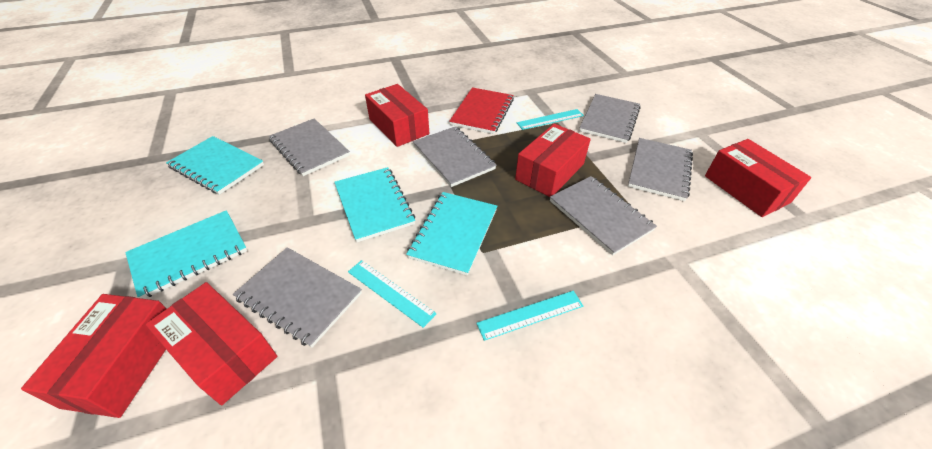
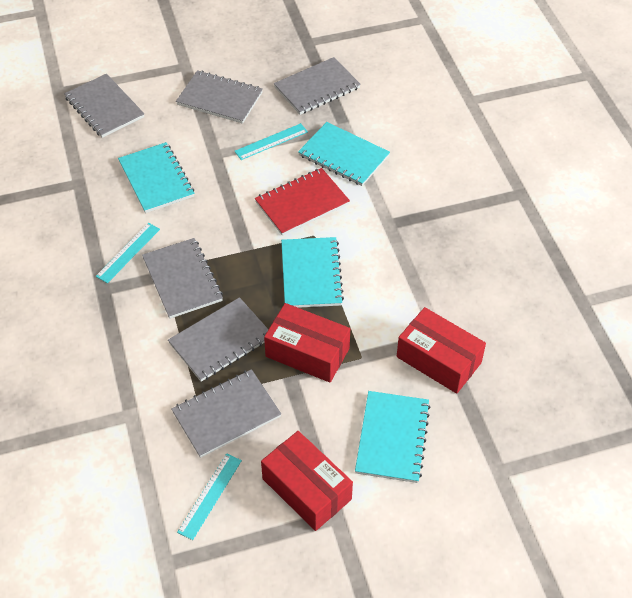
red box: 5 -> 3

